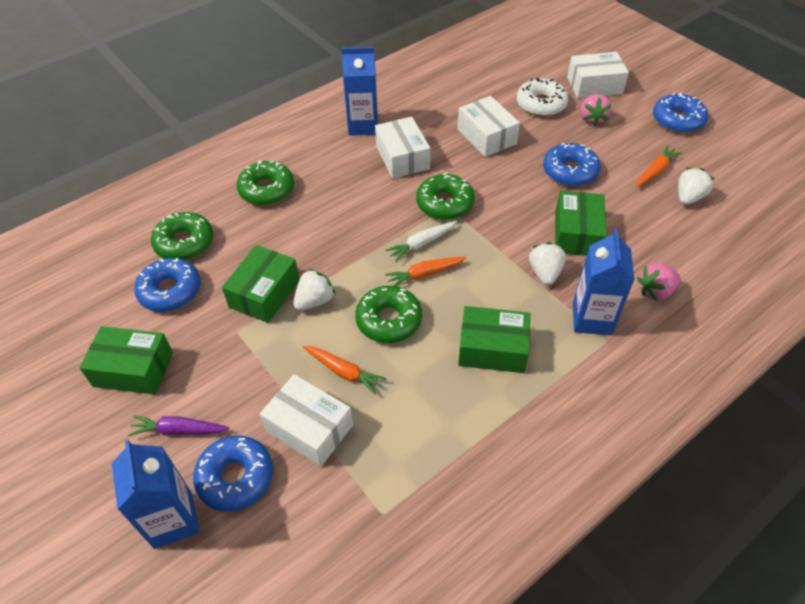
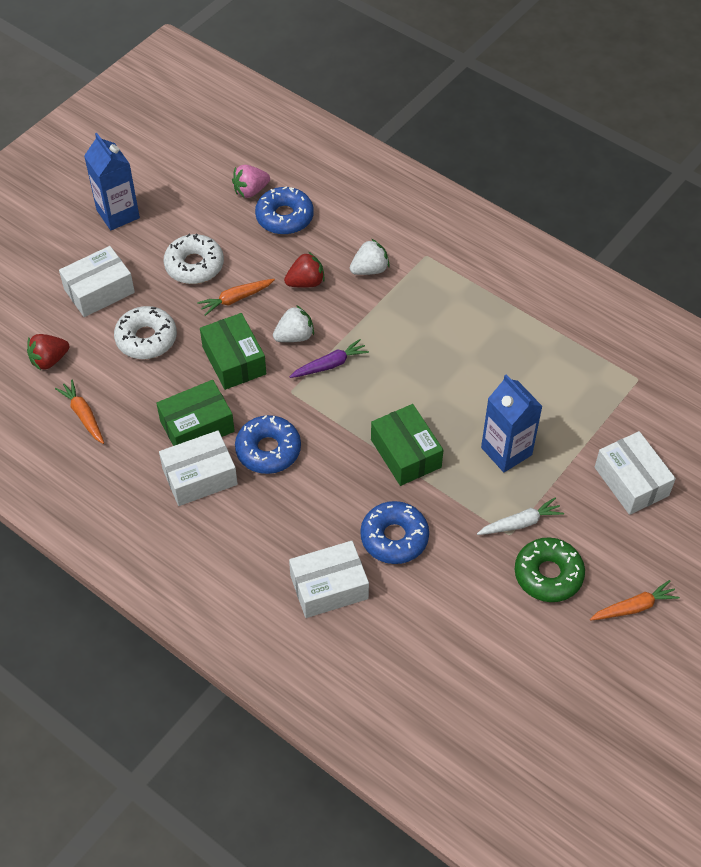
blue carton: 3 -> 2
blue donut: 4 -> 3
green box: 4 -> 3
green donut: 4 -> 1
pink strawberry: 2 -> 1
red strawberry: 0 -> 2
white donut: 1 -> 2
white strawberry: 3 -> 2

